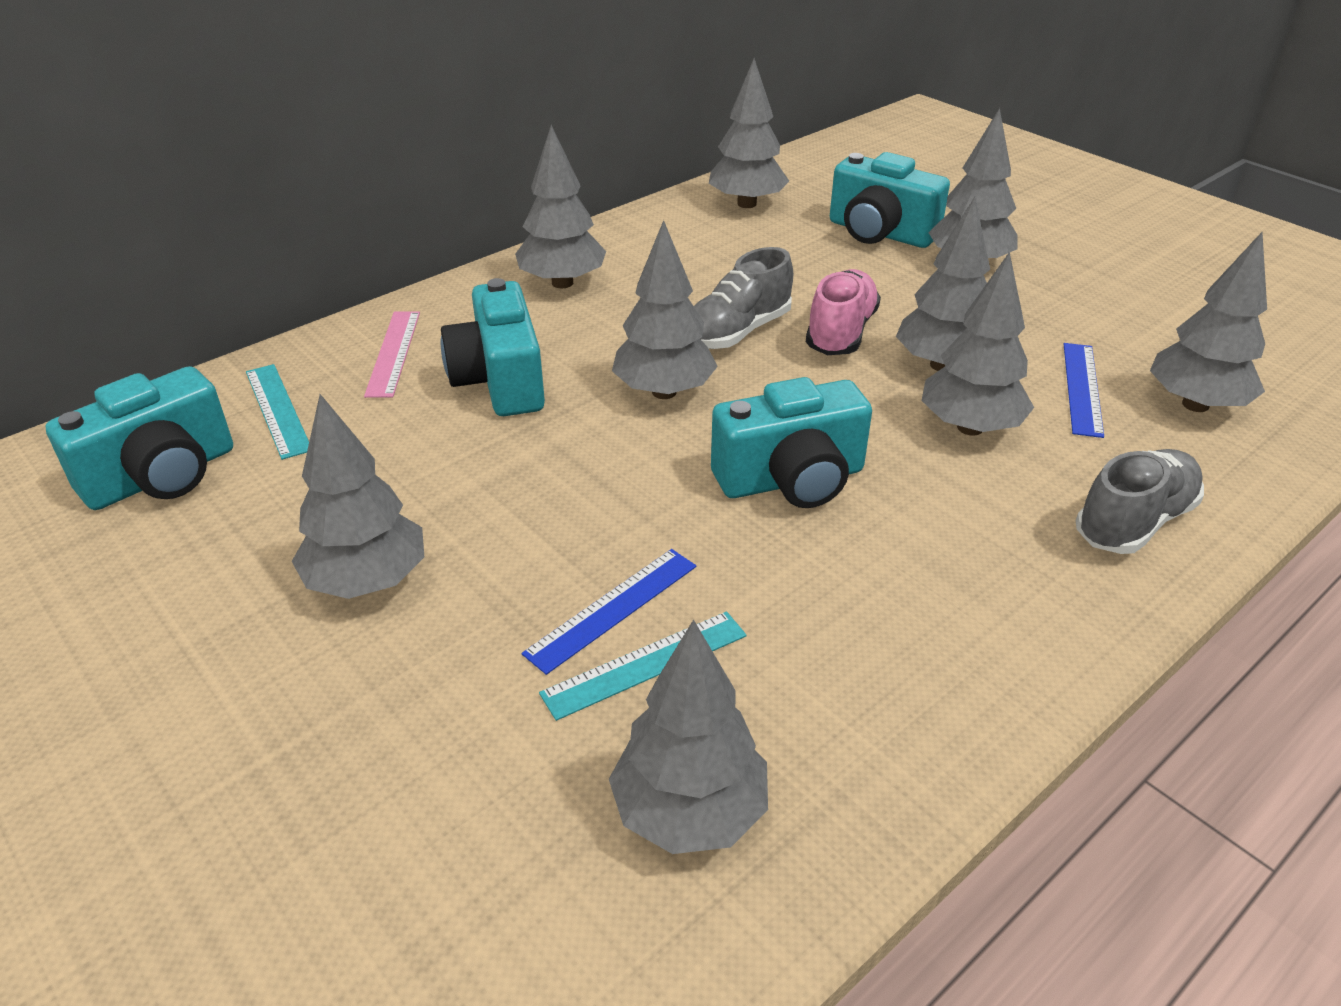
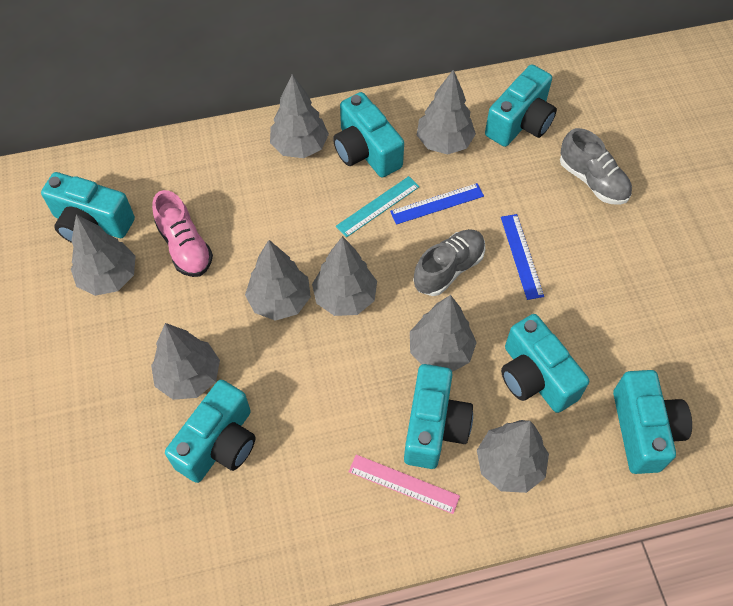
grey tree: 9 -> 8
turquoise camera: 4 -> 7
turquoise ruler: 2 -> 1

